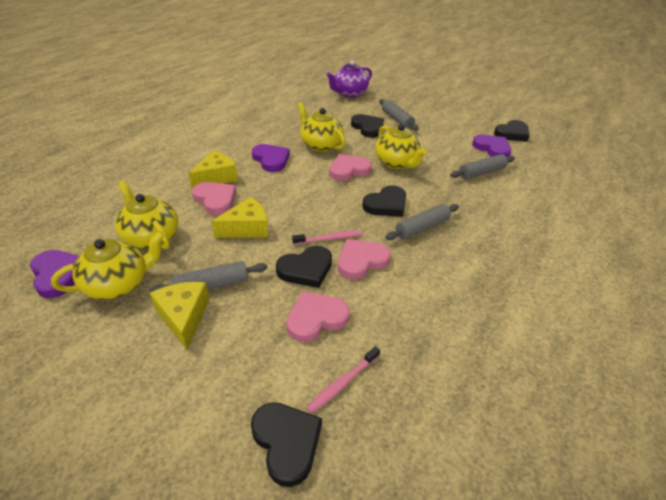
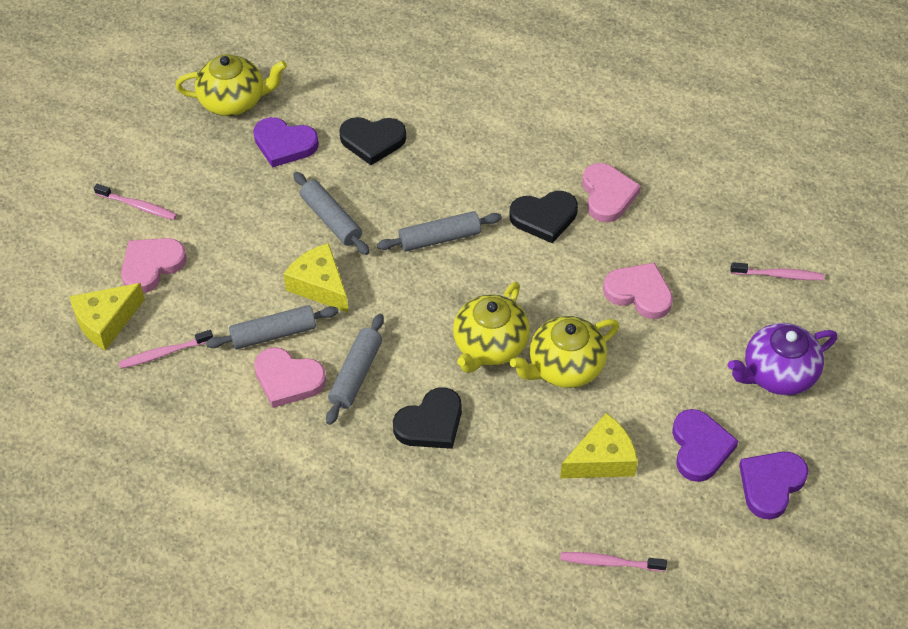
black heart: 5 -> 3
pink toothbrush: 2 -> 4
yellow teapot: 4 -> 3

